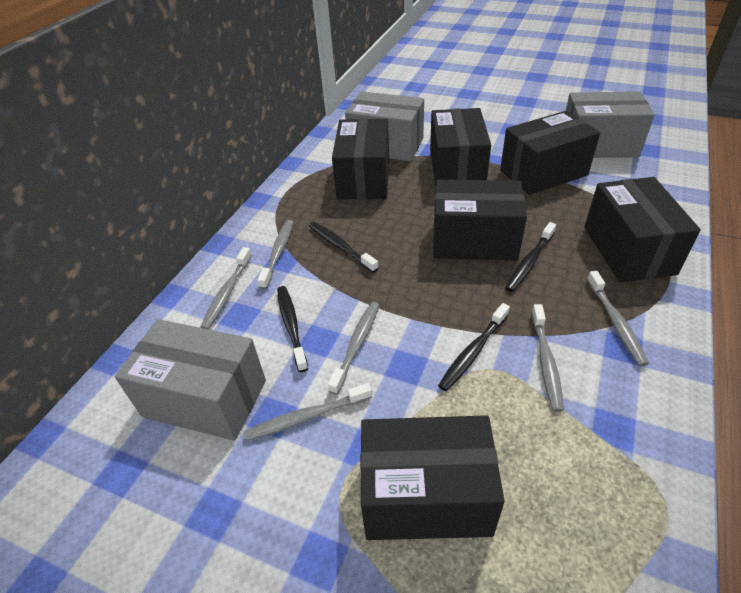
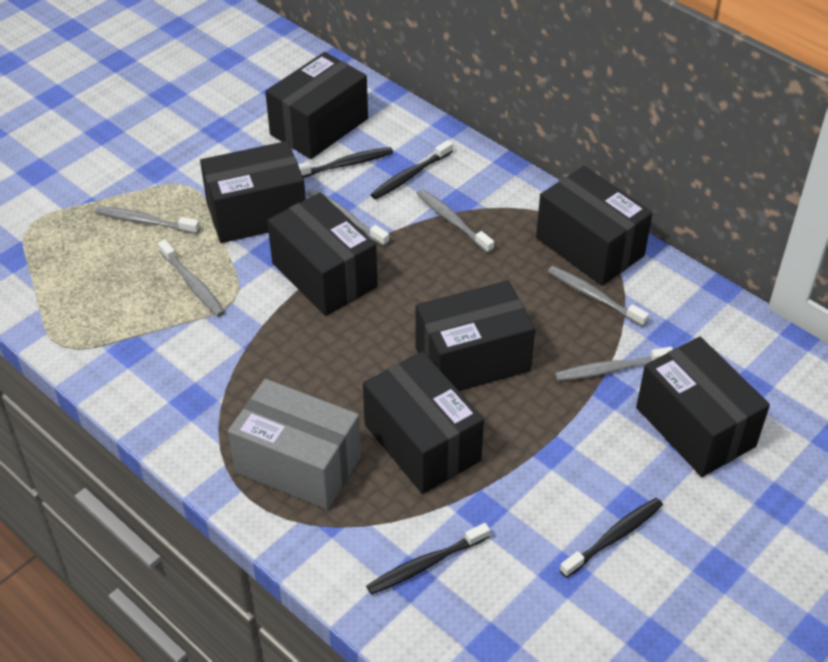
black box: 6 -> 7
grey box: 3 -> 1

